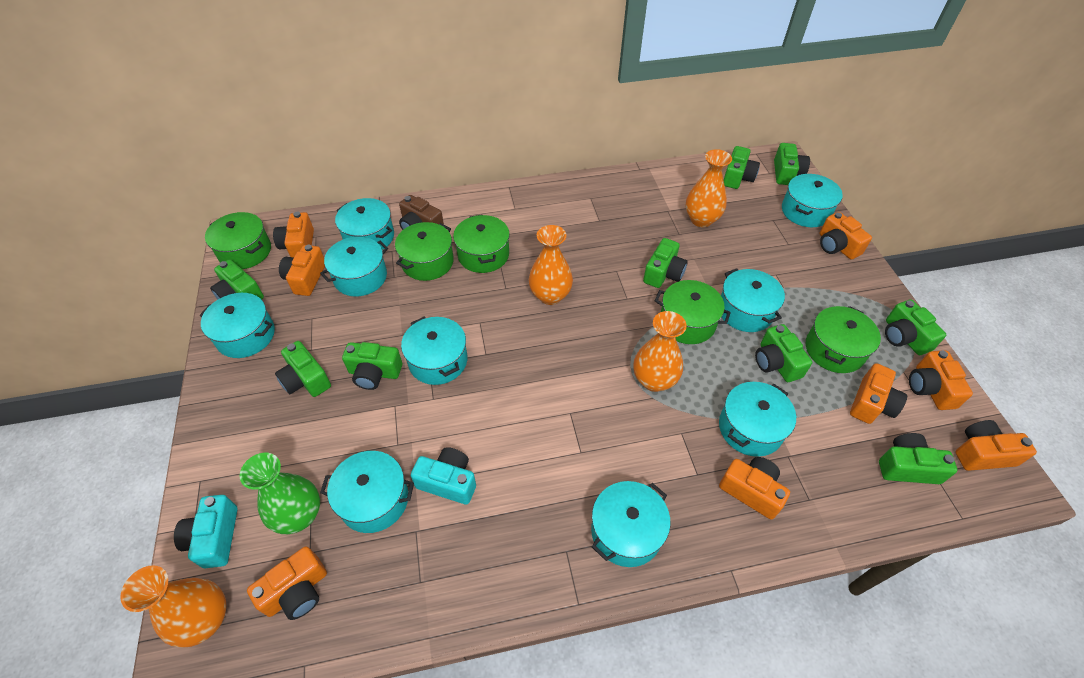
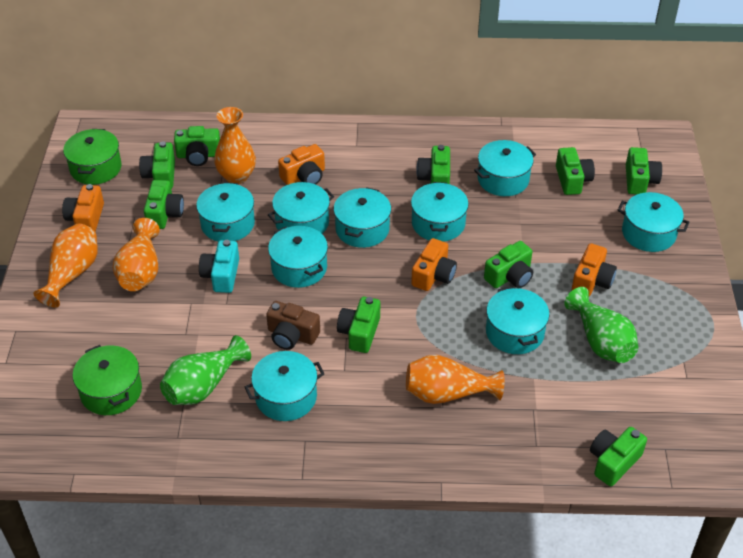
green pot: 5 -> 2
green vase: 1 -> 2
orange camera: 8 -> 4
turquoise camera: 2 -> 1

